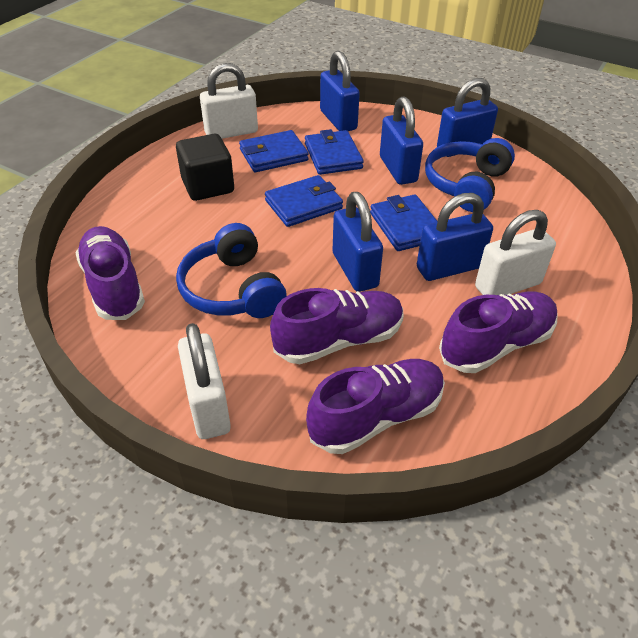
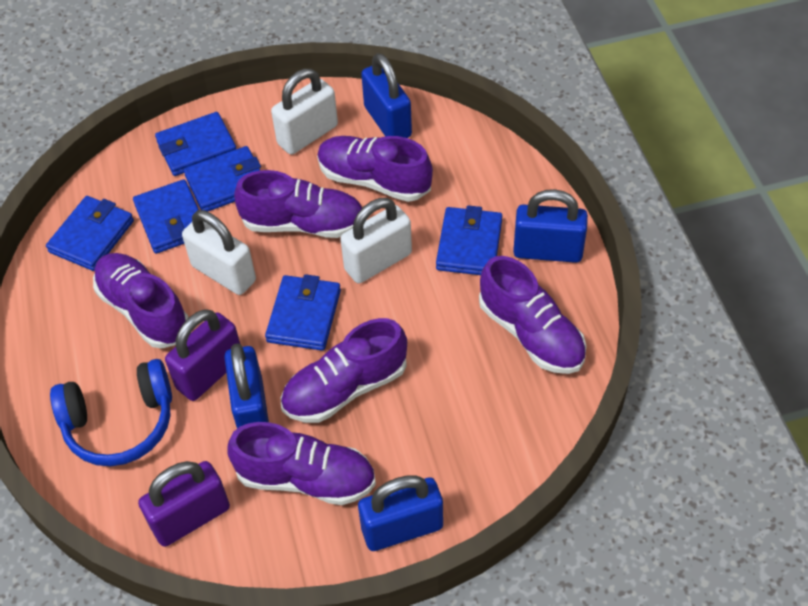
black cube: 1 -> 0
blue headphones: 2 -> 1
blue padlock: 5 -> 4
blue wallet: 4 -> 6
purple padlock: 0 -> 2
purple shoe: 4 -> 6

